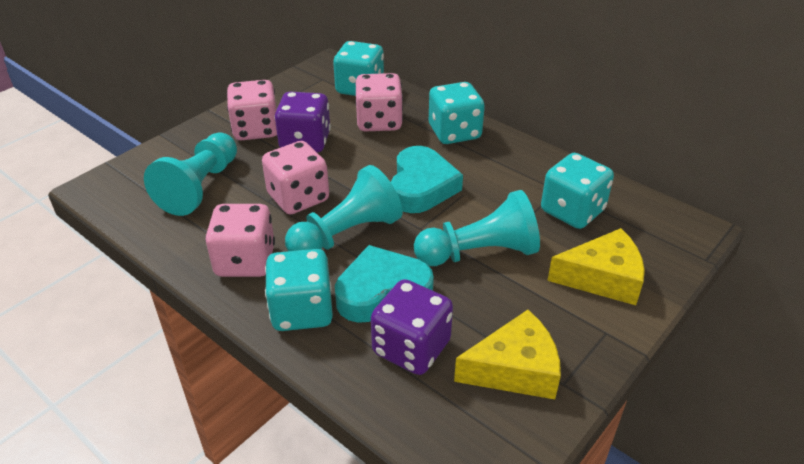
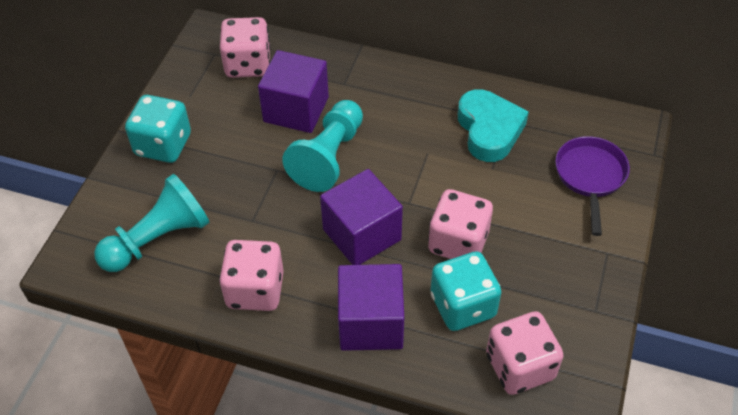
purple cube: 0 -> 3
purple dice: 2 -> 0
purple pan: 0 -> 1
turquoise dice: 4 -> 2
turquoise heart: 2 -> 1
turquoise pawn: 3 -> 2
yellow cheese: 2 -> 0

